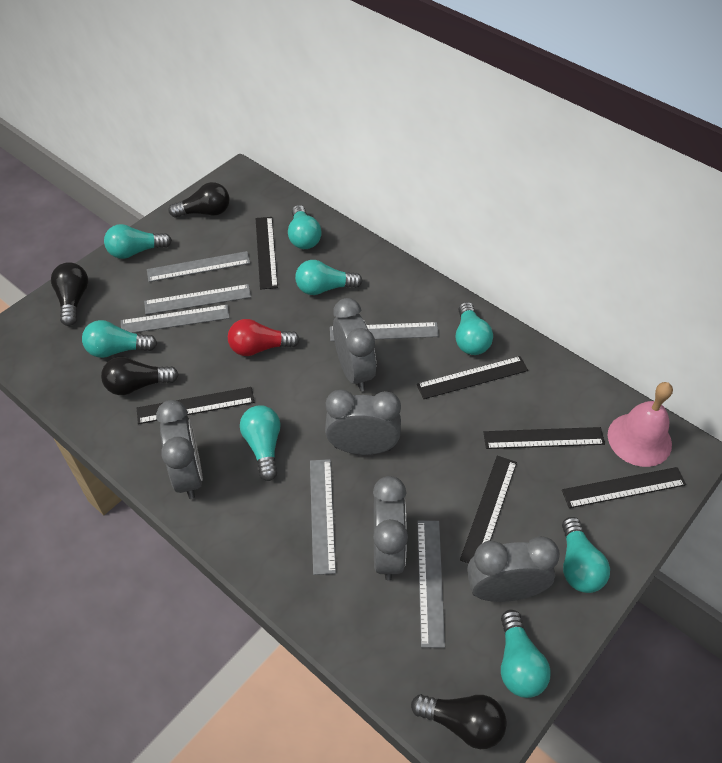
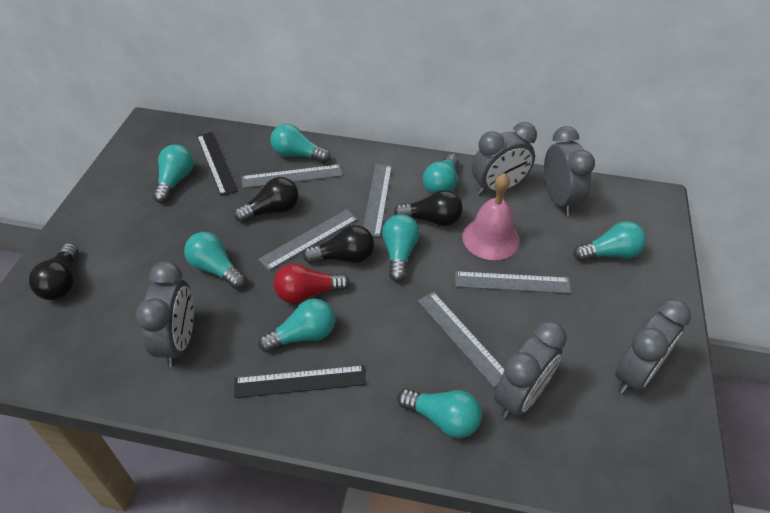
black ruler: 6 -> 2
grey ruler: 6 -> 5

